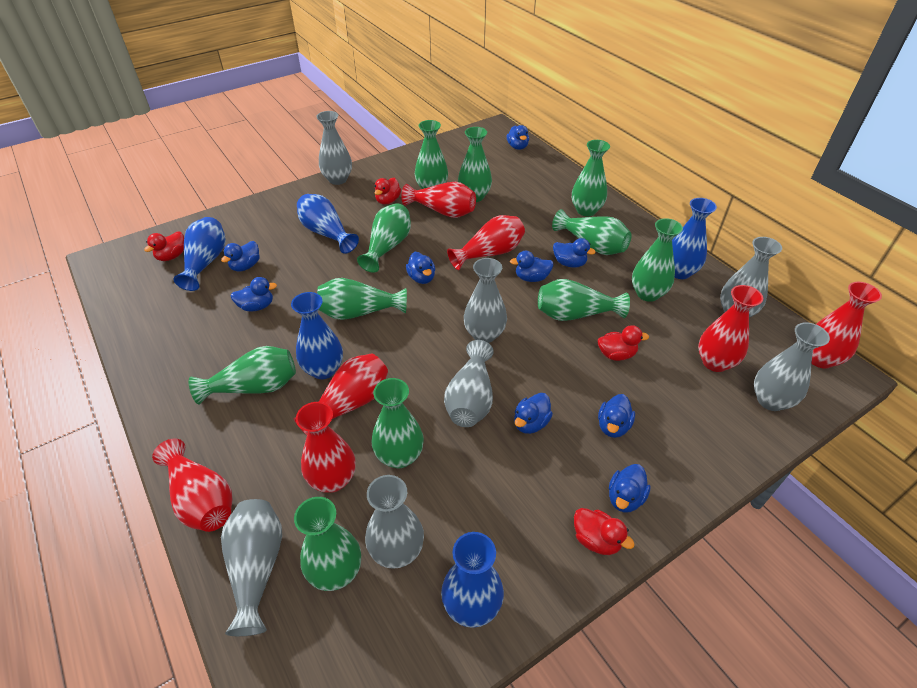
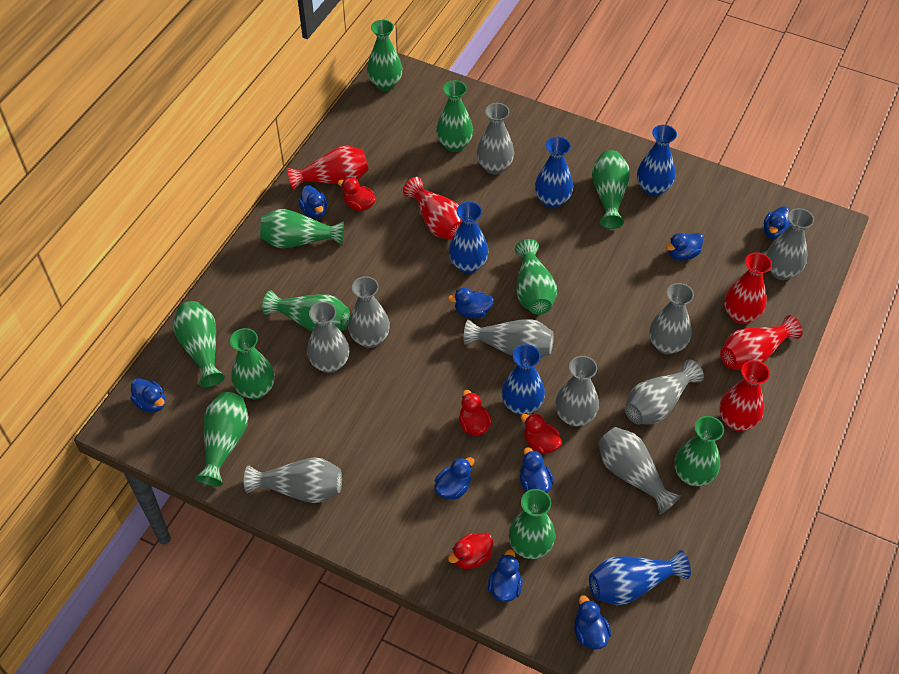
grey vase: 7 -> 10
red vase: 7 -> 5

